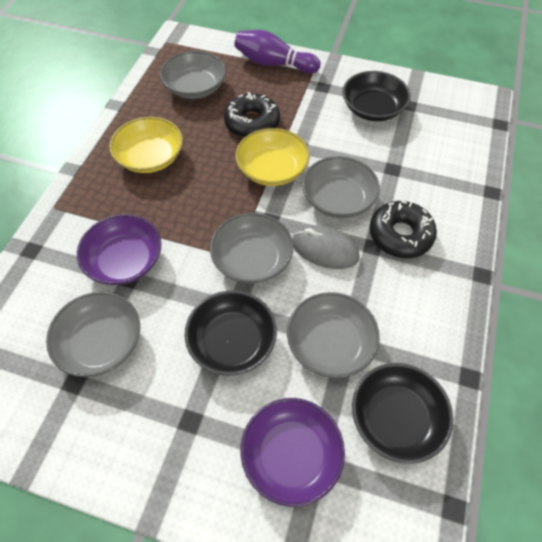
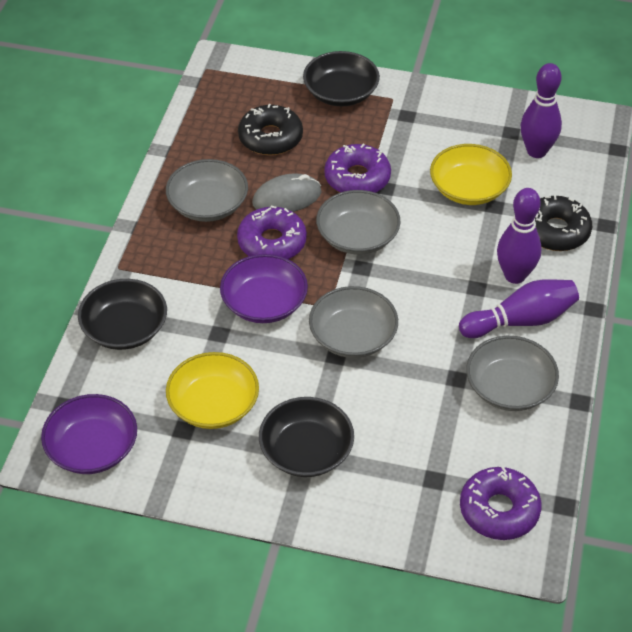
grey bowl: 5 -> 4
purple bowling pin: 1 -> 3
purple donut: 0 -> 3

